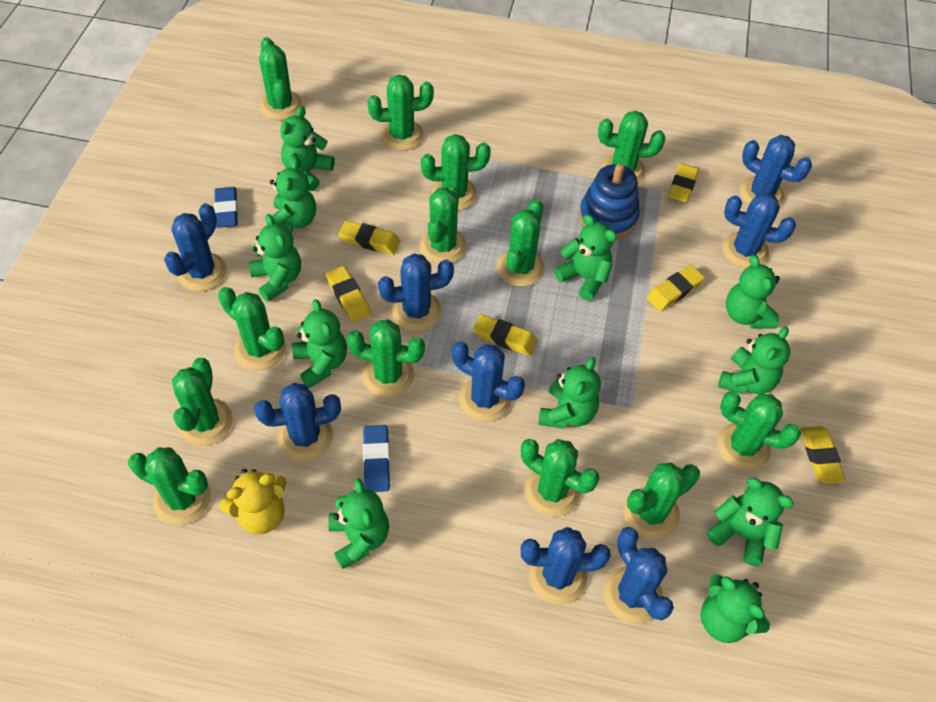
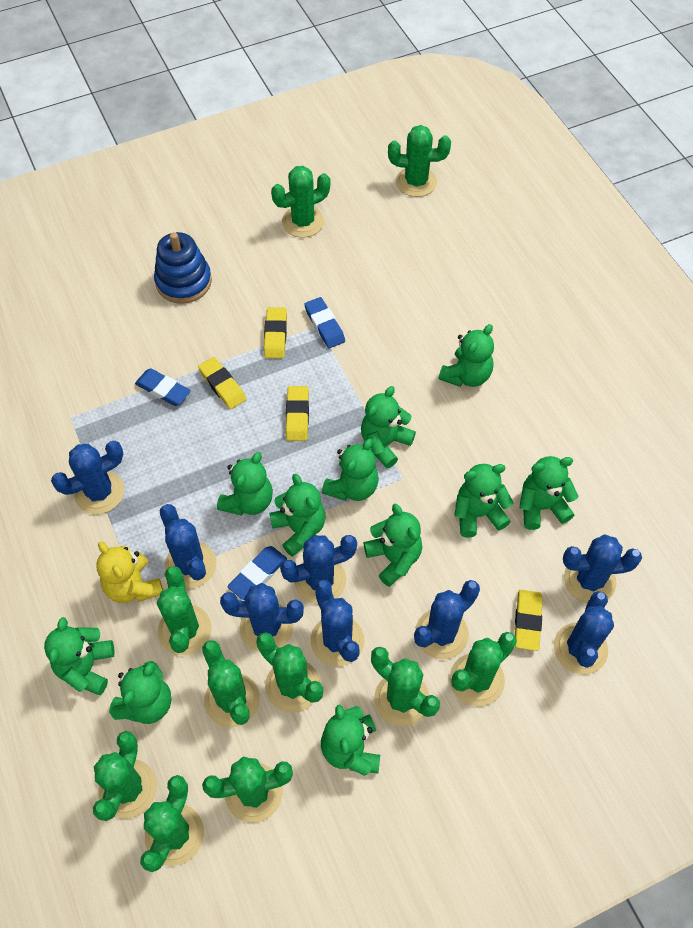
blue eraser: 2 -> 3
green cactus: 13 -> 10
yellow eraser: 6 -> 4

